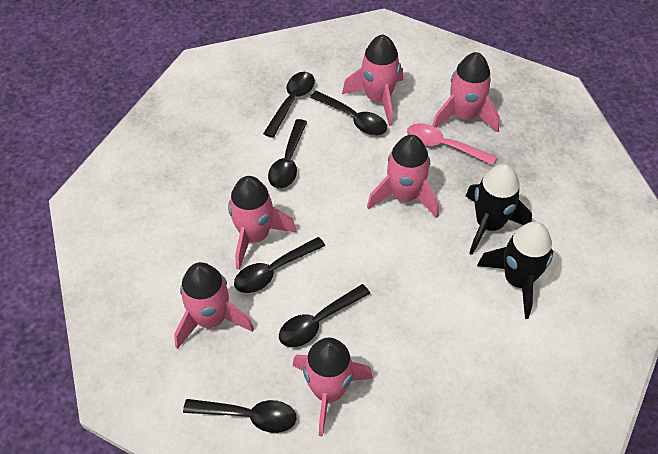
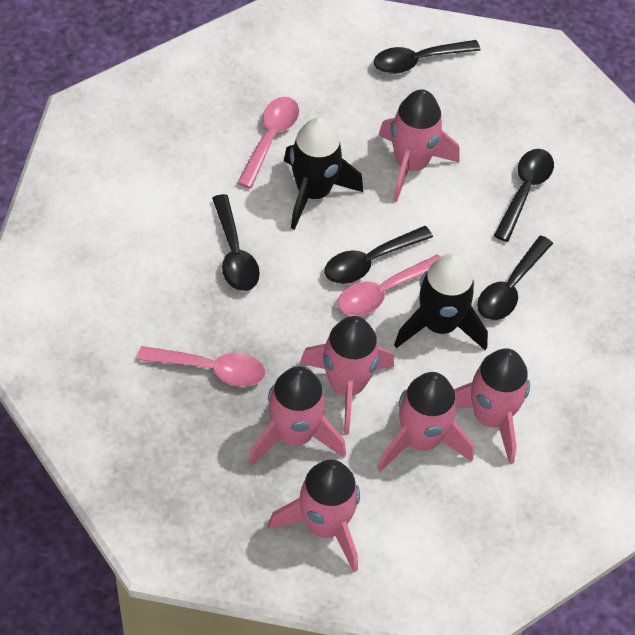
black spoon: 6 -> 5
pink spoon: 1 -> 3

